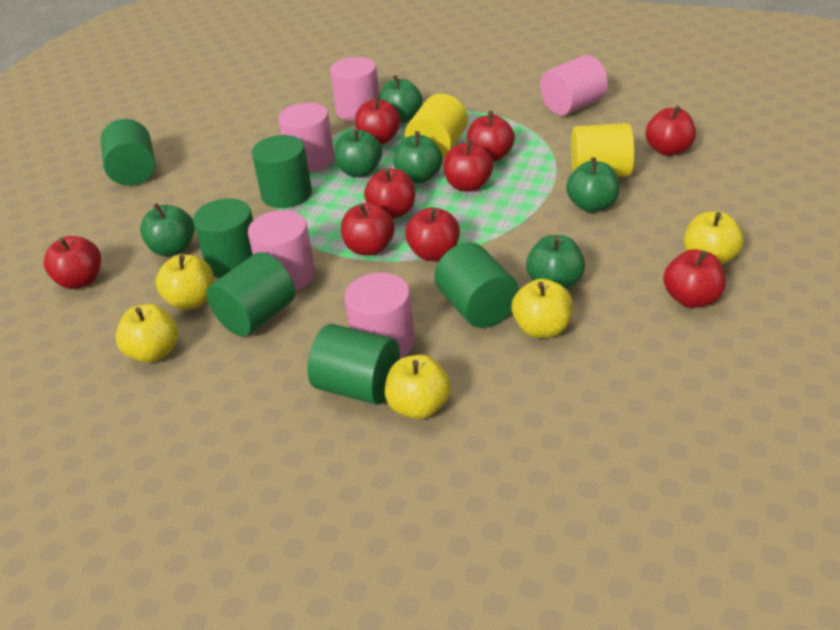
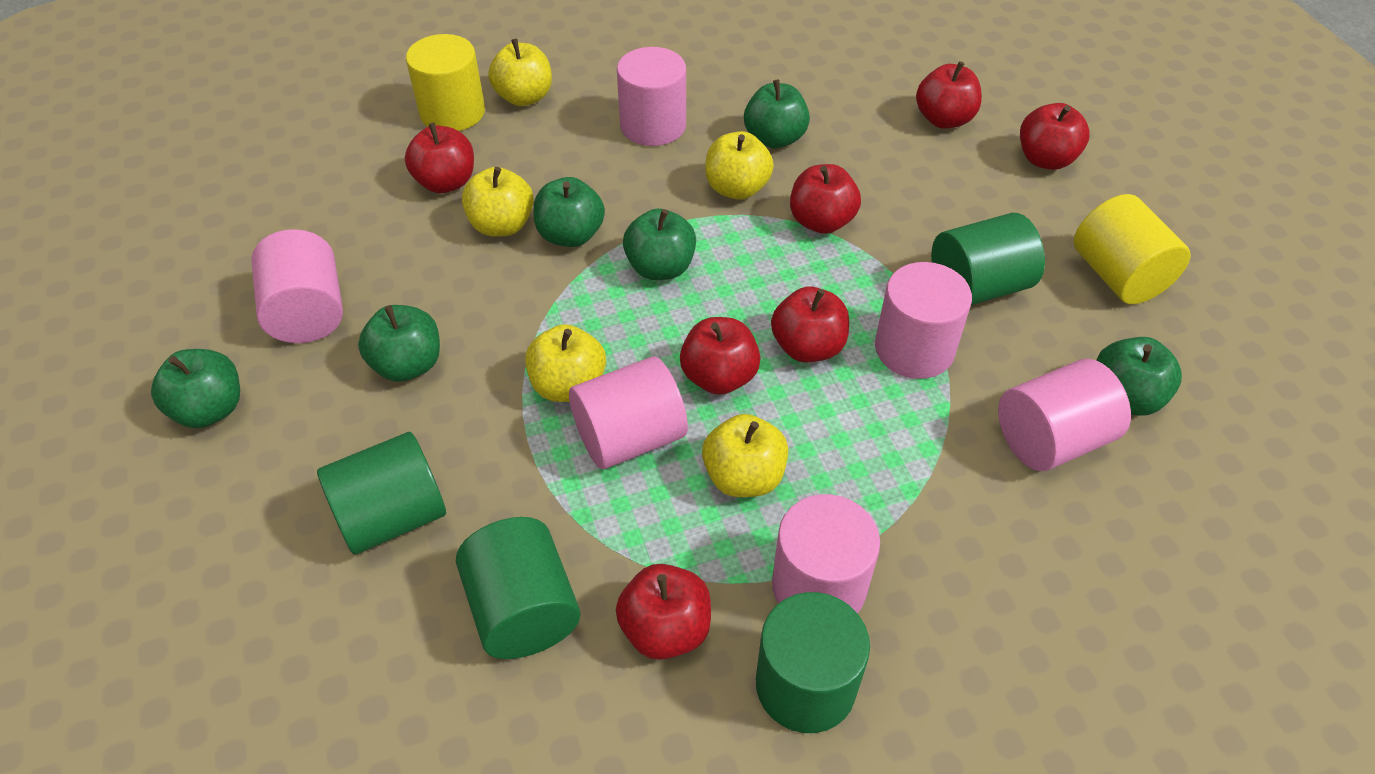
green cylinder: 6 -> 4
pink cylinder: 5 -> 6
red apple: 9 -> 7

